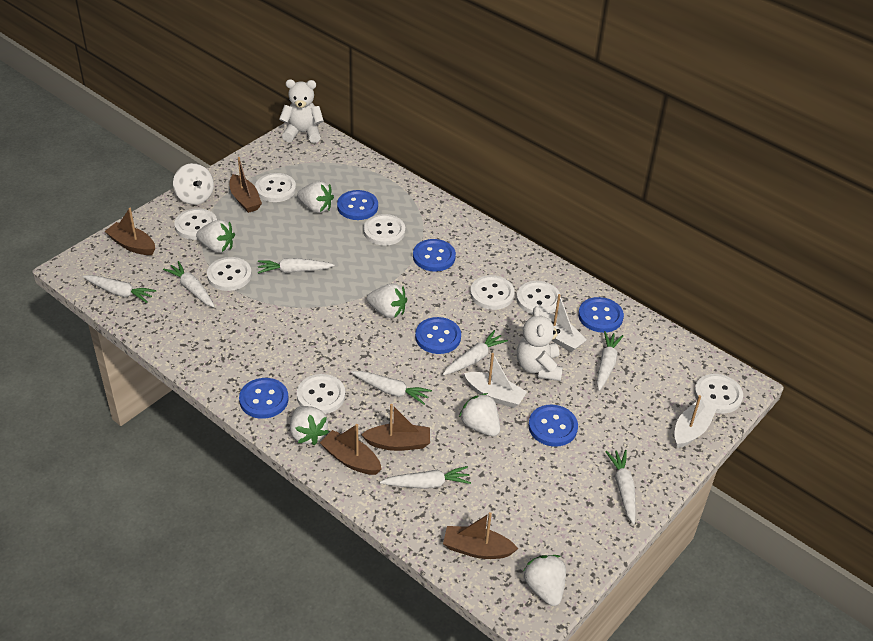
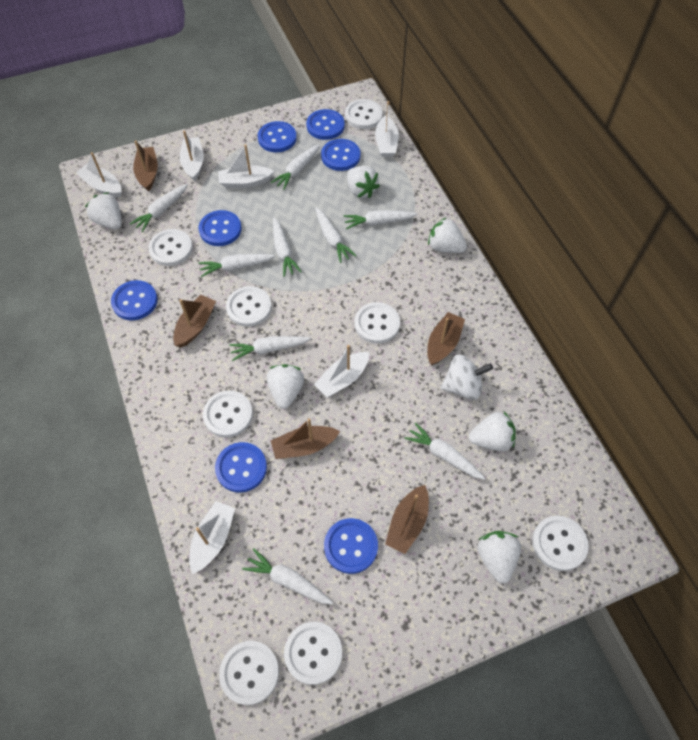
blue button: 6 -> 7
white boat: 3 -> 6
white carrot: 8 -> 9
white teddy bear: 2 -> 0

